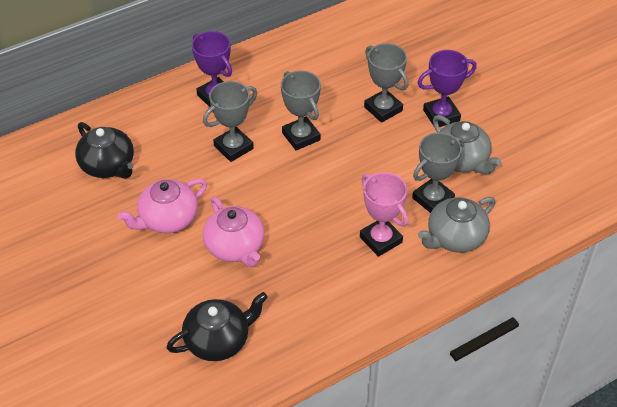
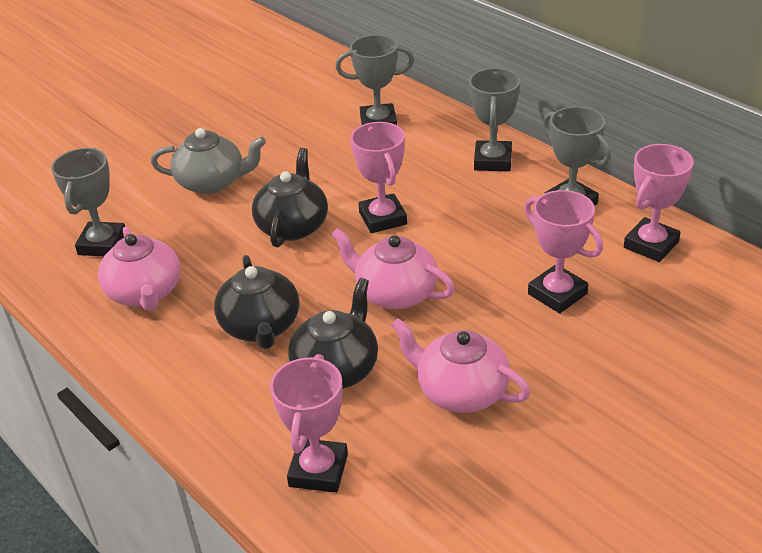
black teapot: 2 -> 3
grey teapot: 2 -> 1
pink teapot: 2 -> 3
pink trophy: 1 -> 4
purple trophy: 2 -> 0

